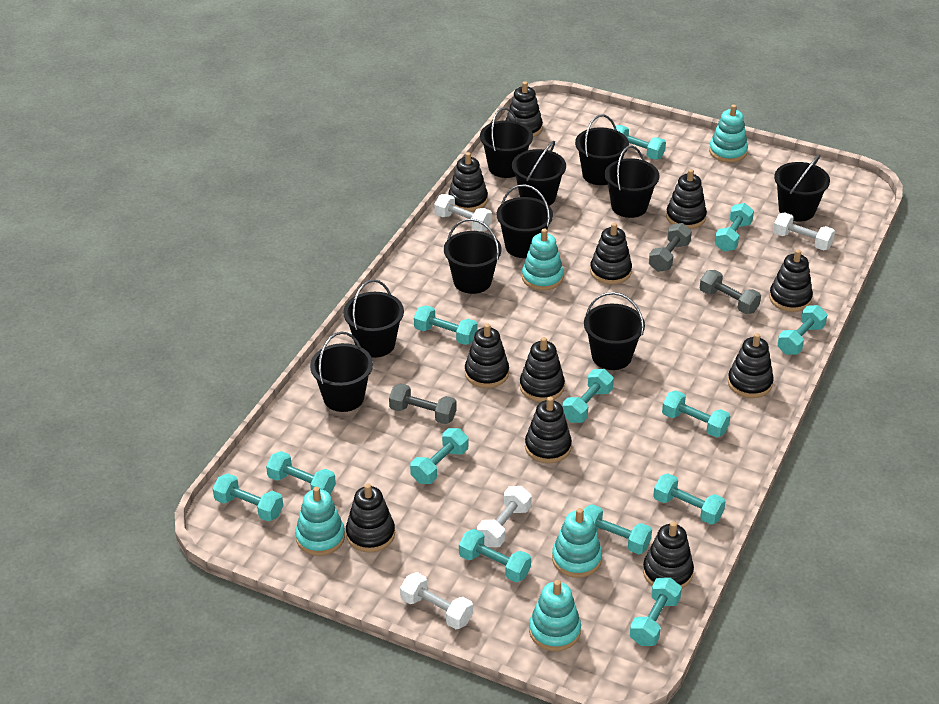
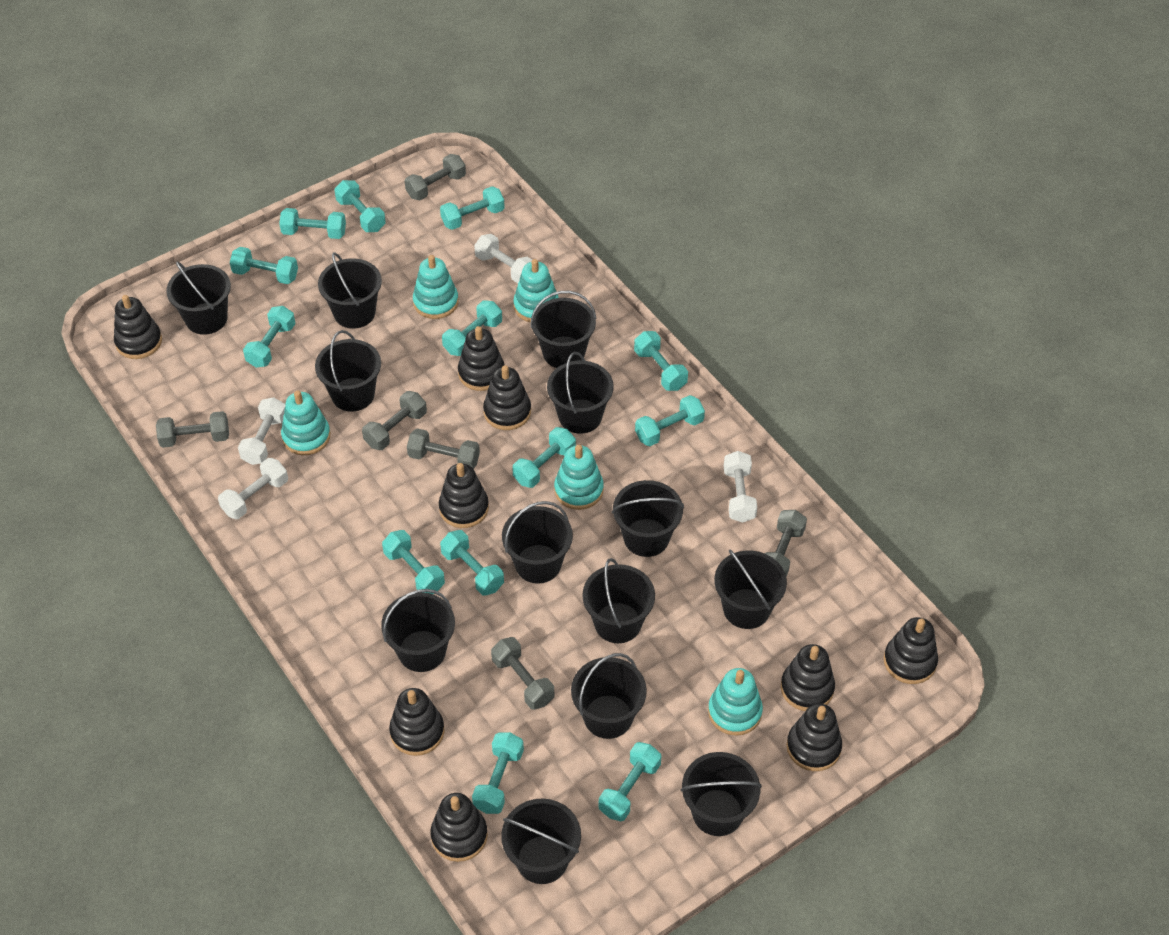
black bucket: 10 -> 13
black stacking toy: 11 -> 9
grey dumbbell: 3 -> 6

